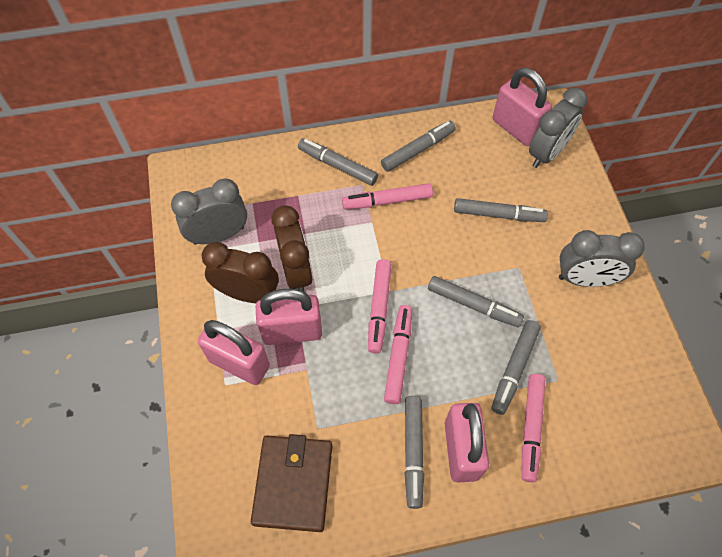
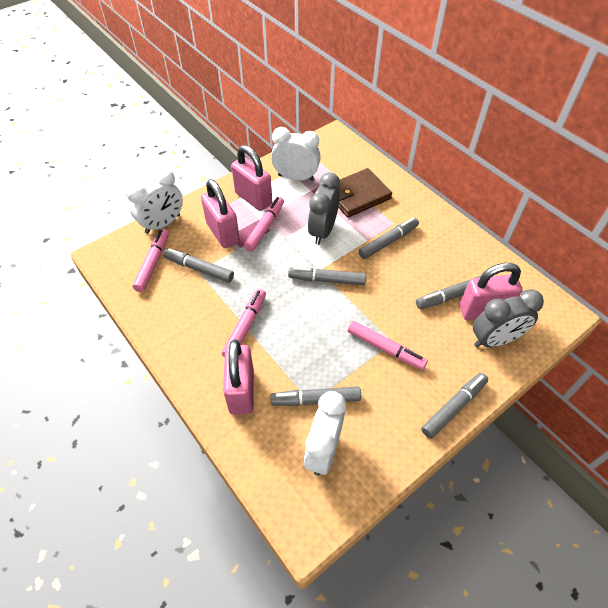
brown clock: 2 -> 0
grey clock: 3 -> 2
white clock: 0 -> 3

